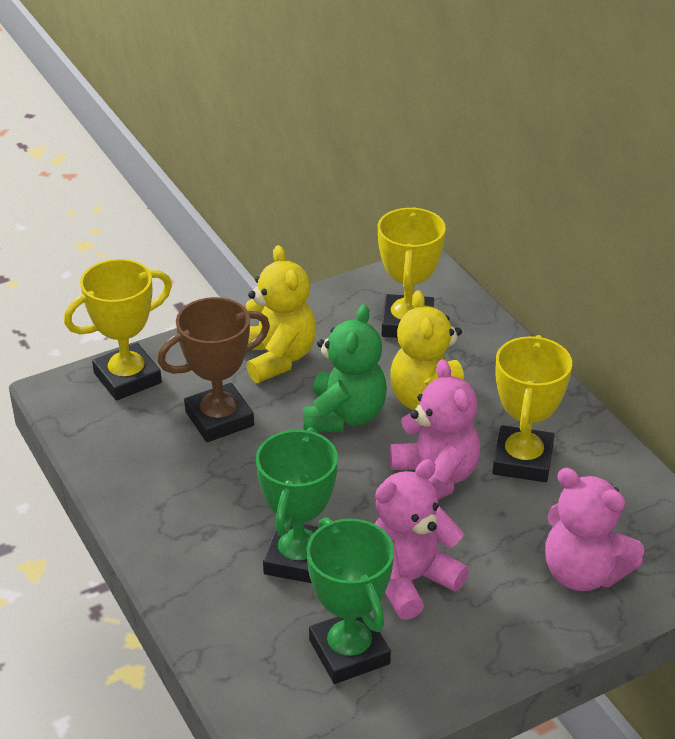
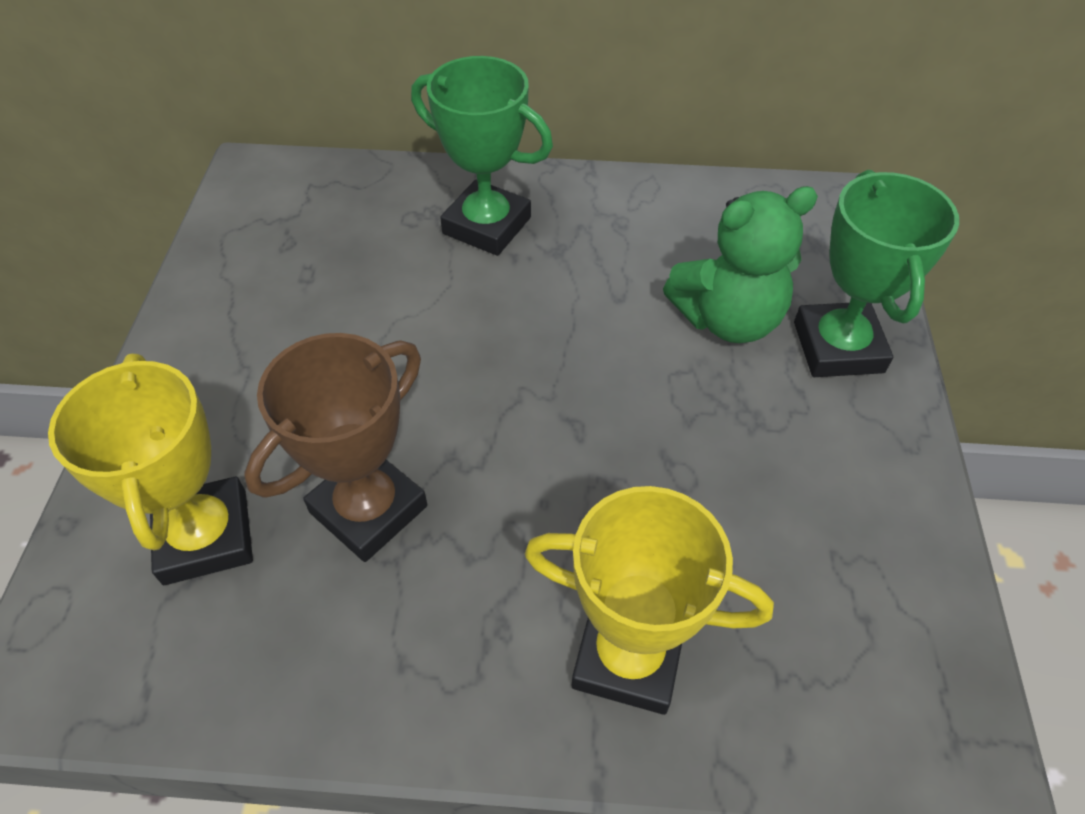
pink teddy bear: 3 -> 0
yellow teddy bear: 2 -> 0
yellow trophy: 3 -> 2

